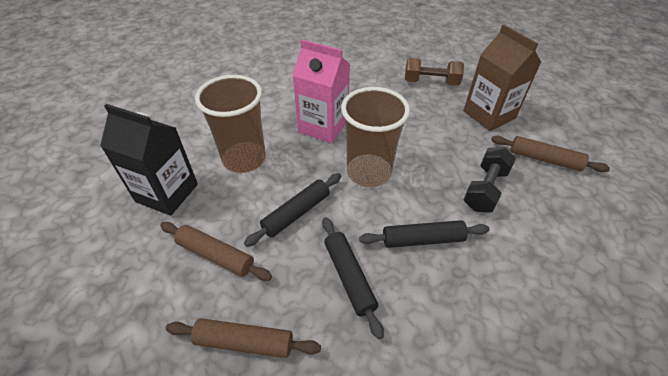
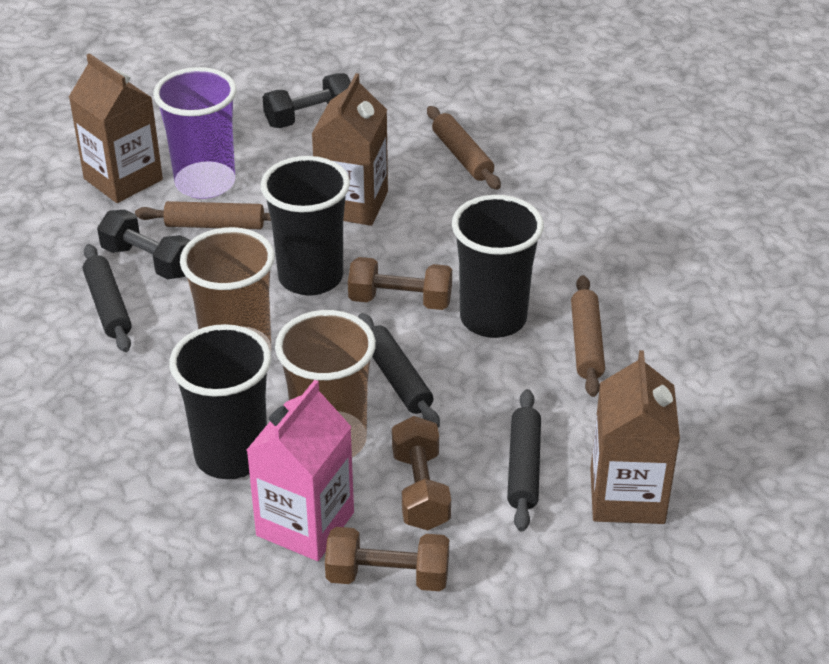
black carton: 1 -> 0
black cup: 0 -> 3
black dumbbell: 1 -> 2
brown carton: 1 -> 3
brown dumbbell: 1 -> 3
purple cup: 0 -> 1

